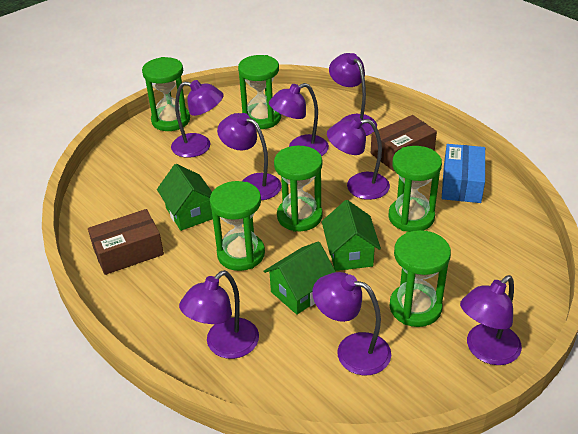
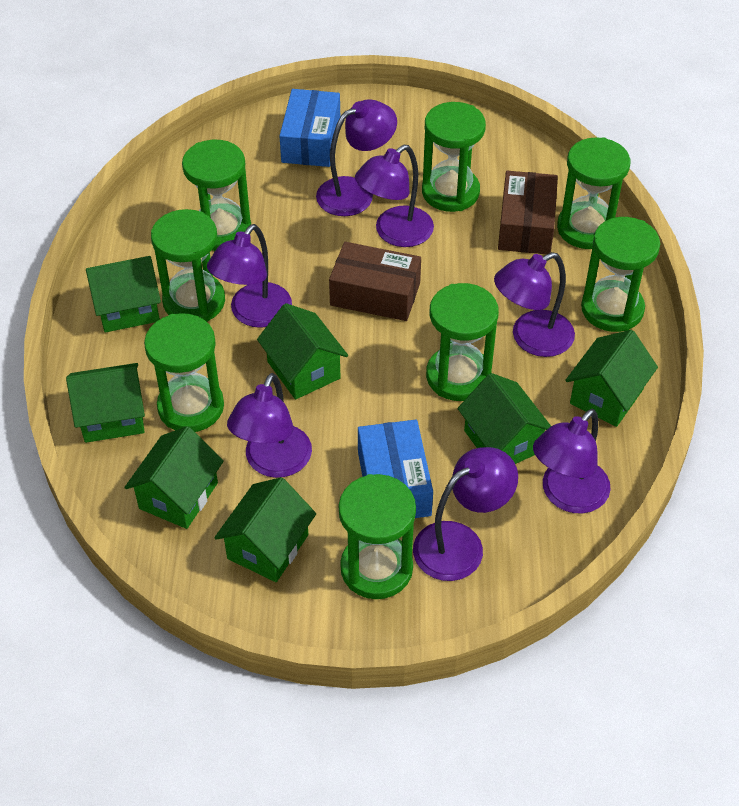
blue box: 1 -> 2
green hourglass: 6 -> 8
green house: 3 -> 7
purple lamp: 8 -> 7

